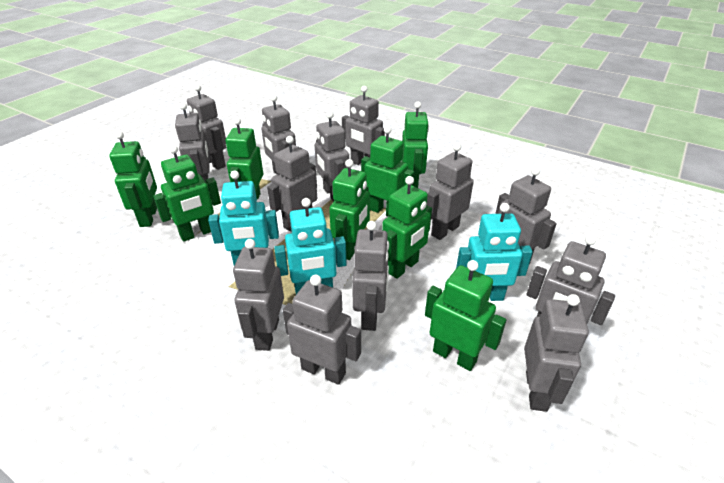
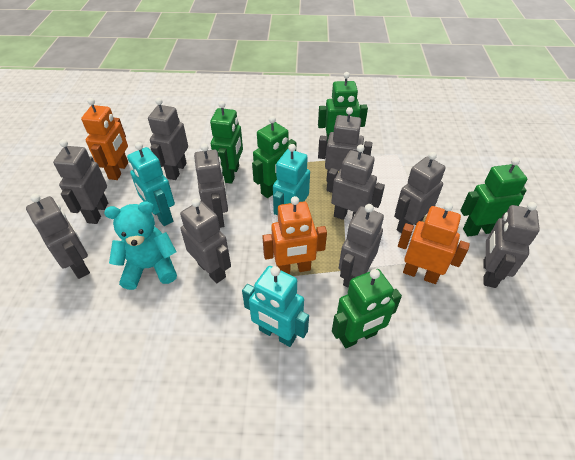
green robot: 8 -> 5
grey robot: 13 -> 10
orange robot: 0 -> 3
turquoise teddy bear: 0 -> 1

